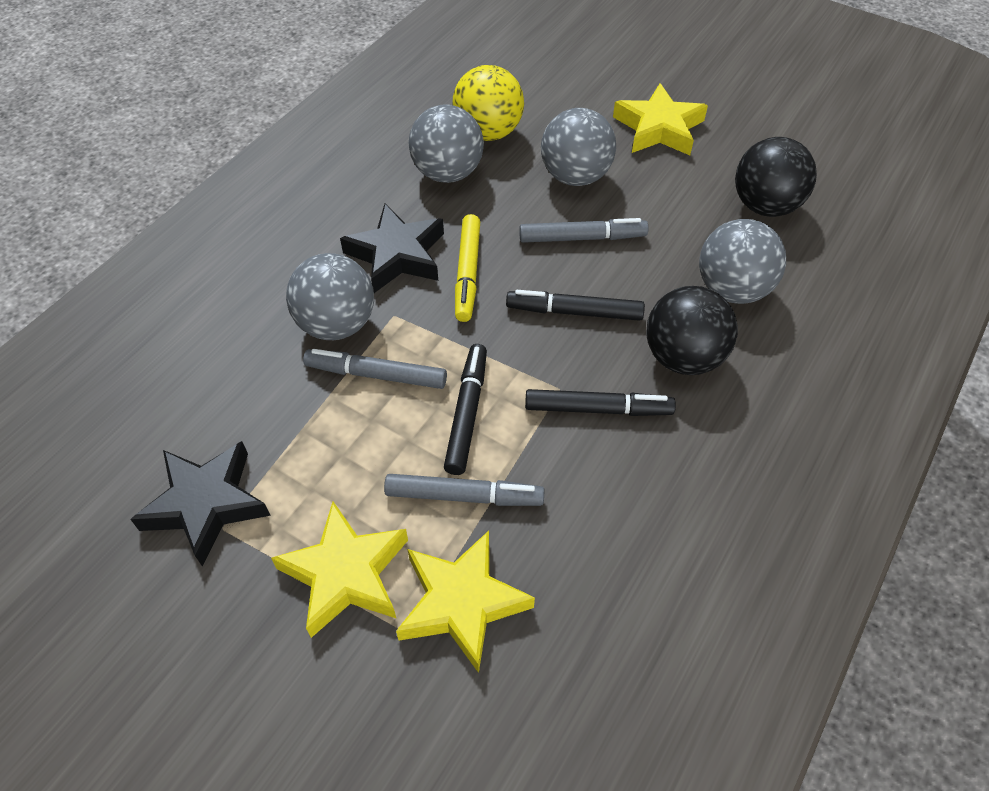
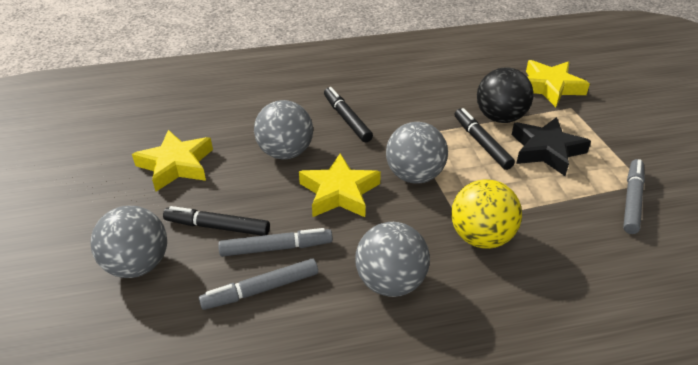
black ball: 2 -> 1
black star: 2 -> 1
yellow marker: 1 -> 0

